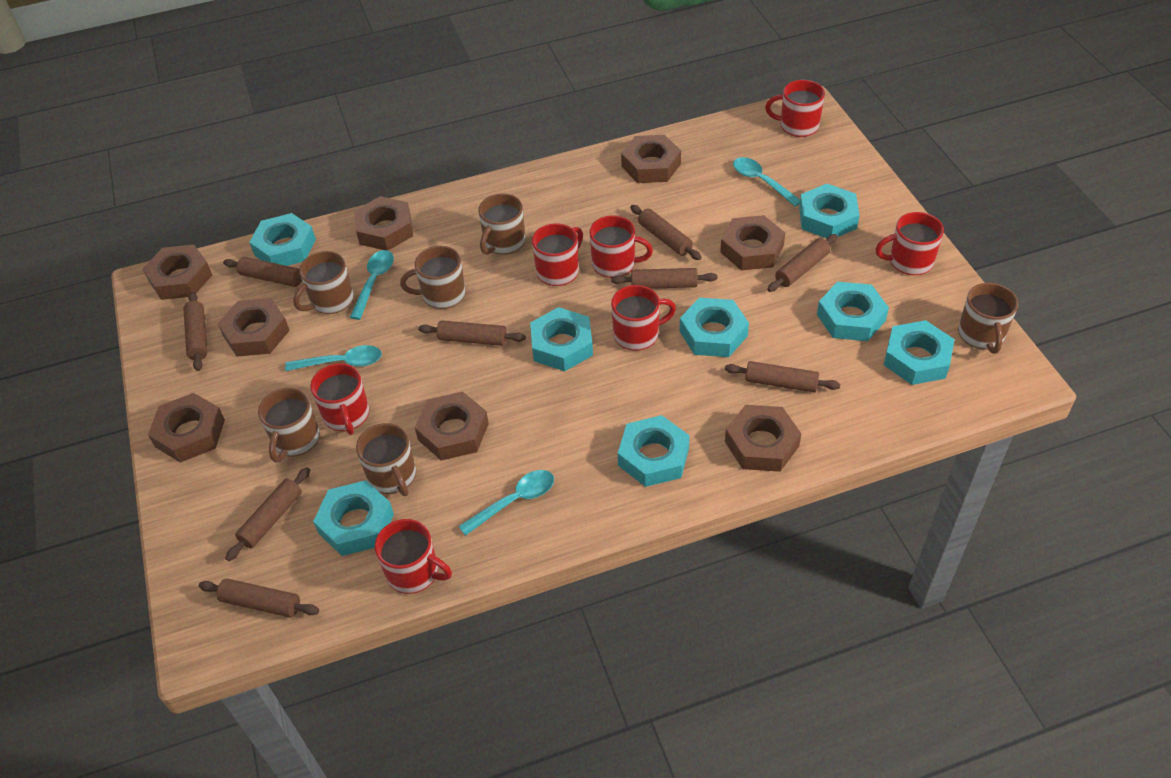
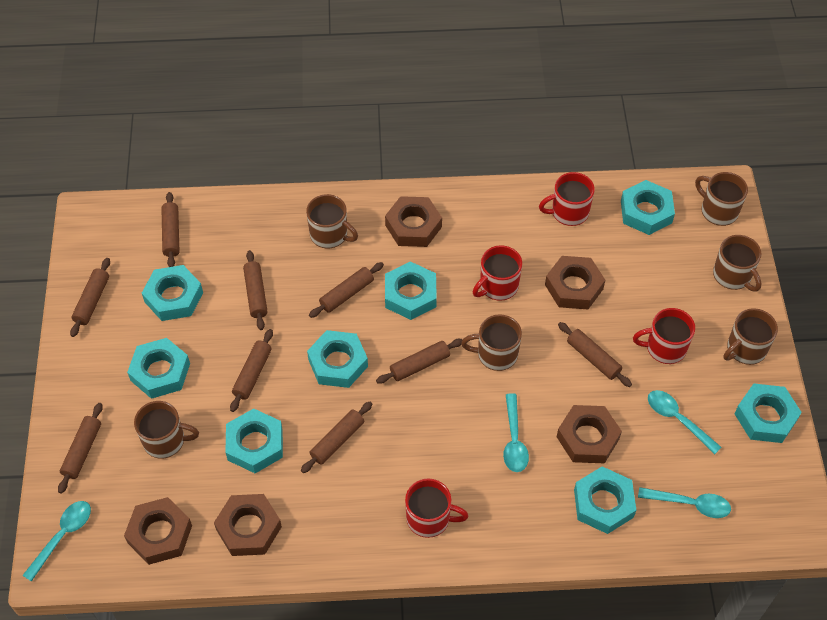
brown nut: 8 -> 5
red mug: 7 -> 4

